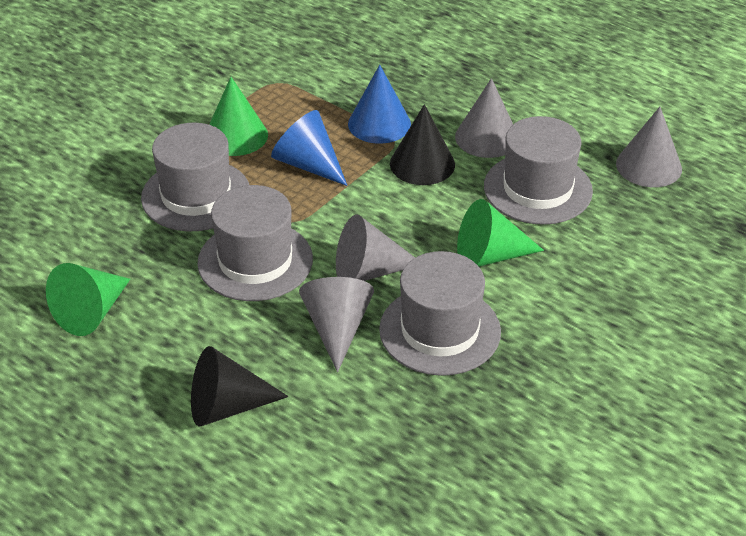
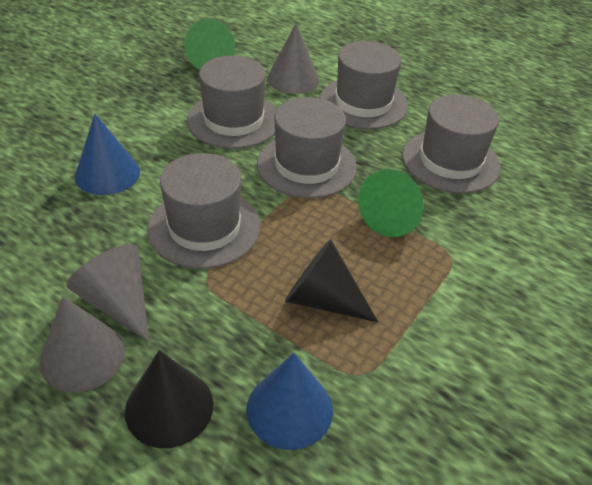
green cone: 3 -> 2
grey cone: 4 -> 3
grey hat: 4 -> 5

